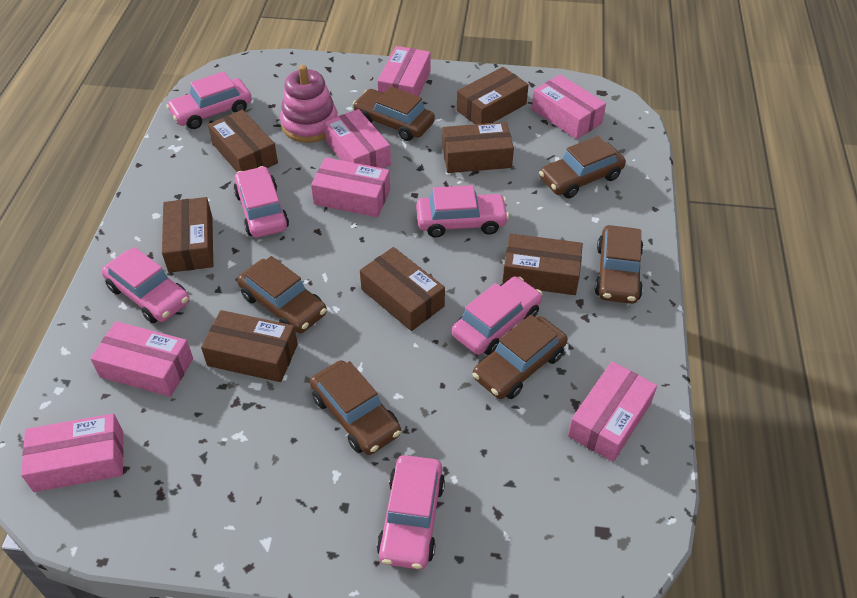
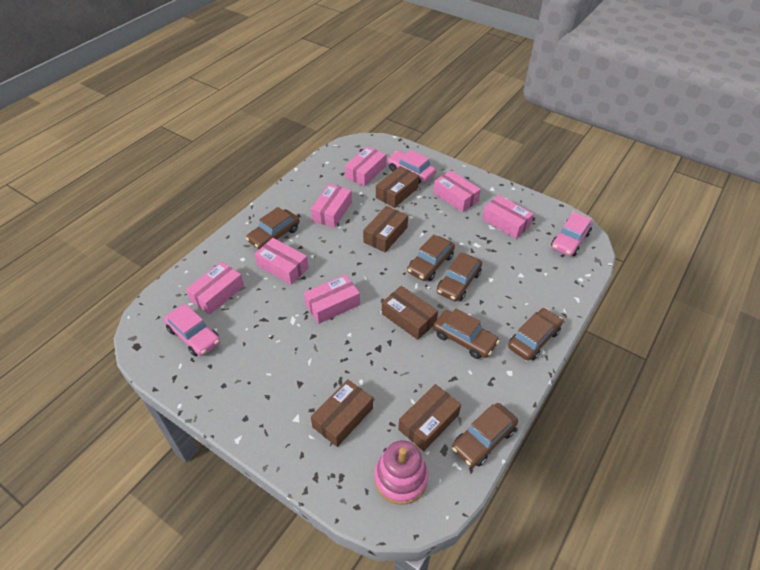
brown box: 7 -> 5
pink car: 6 -> 3

